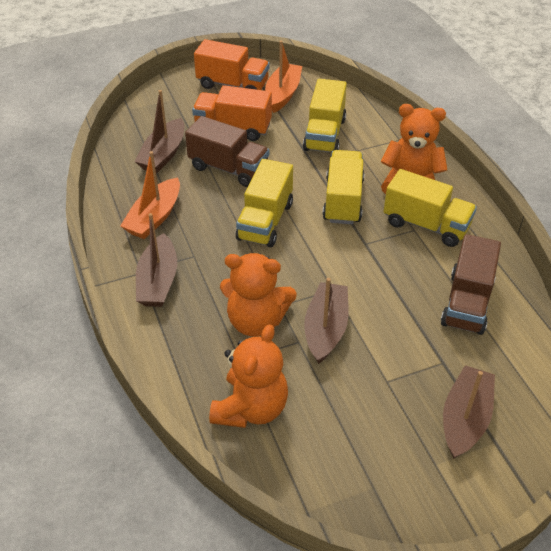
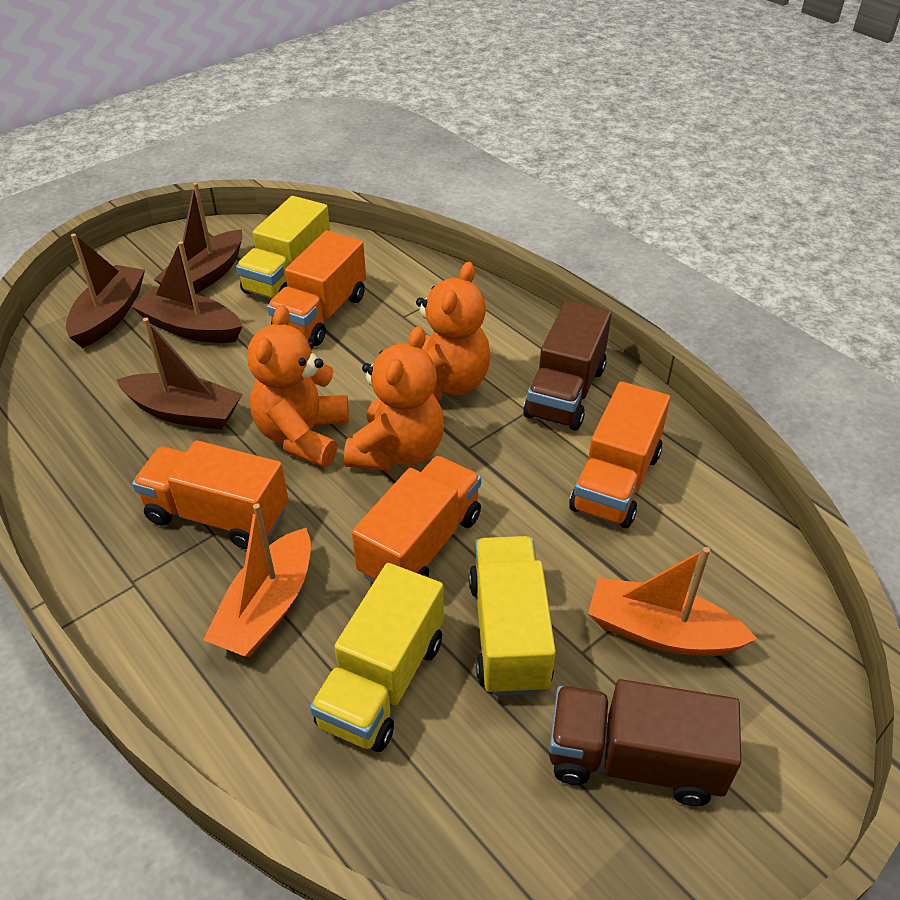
orange truck: 2 -> 4
yellow truck: 4 -> 3

